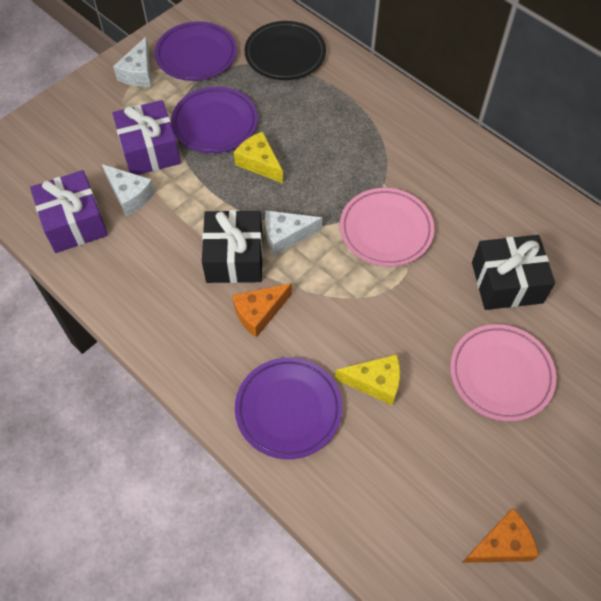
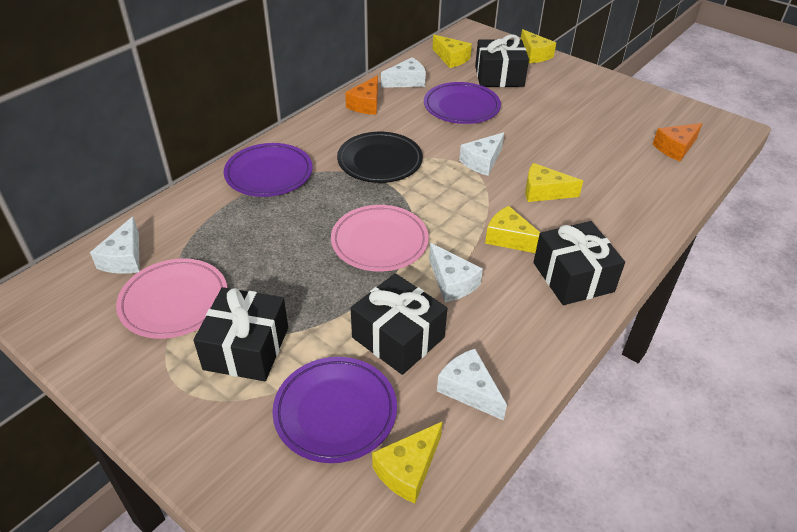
black gift: 2 -> 4
purple gift: 2 -> 0
white cheese: 3 -> 5
yellow cheese: 2 -> 5

